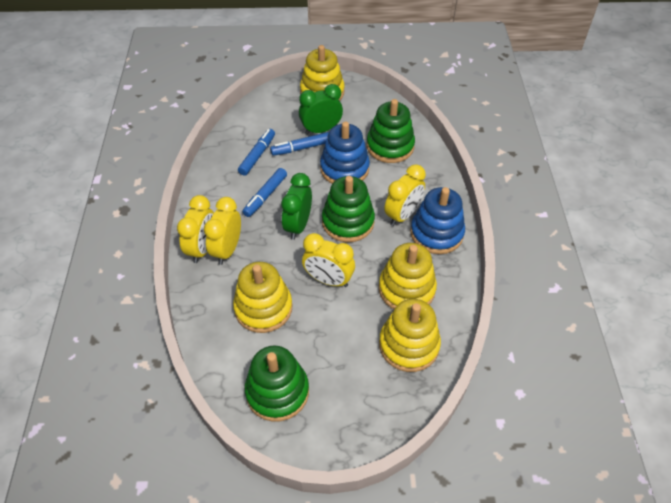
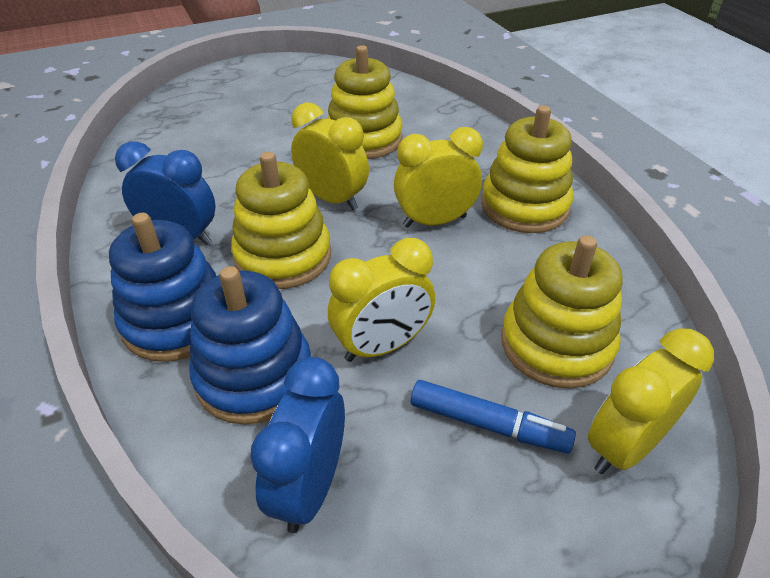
blue clock: 0 -> 2
blue marker: 3 -> 1
green clock: 2 -> 0
green stacking toy: 3 -> 0

